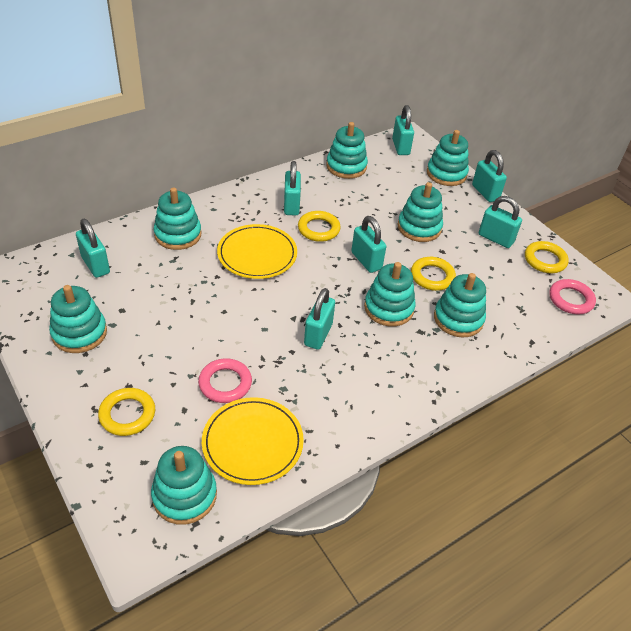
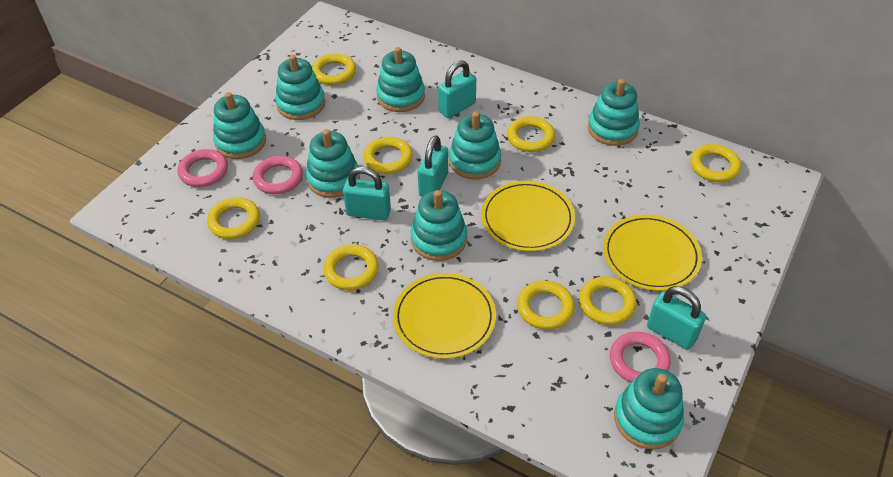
pink ring: 2 -> 3
turquoise padlock: 7 -> 4
yellow plate: 2 -> 3
yellow ring: 4 -> 8

